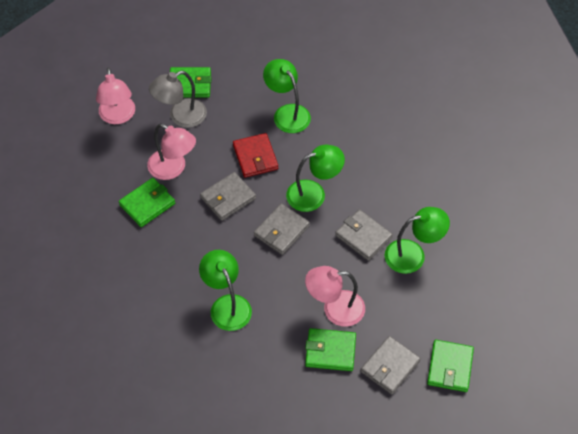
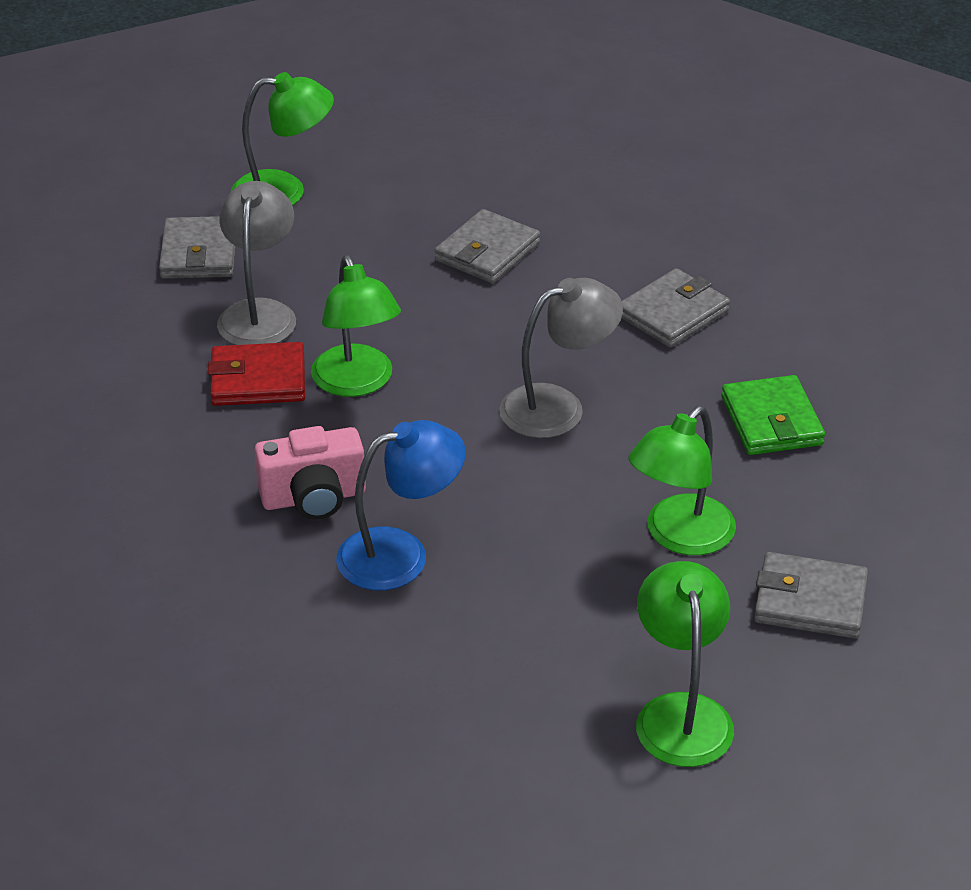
blue lamp: 0 -> 1
green wallet: 4 -> 1
grey lamp: 1 -> 2
pink camera: 0 -> 1
pink lamp: 3 -> 0

